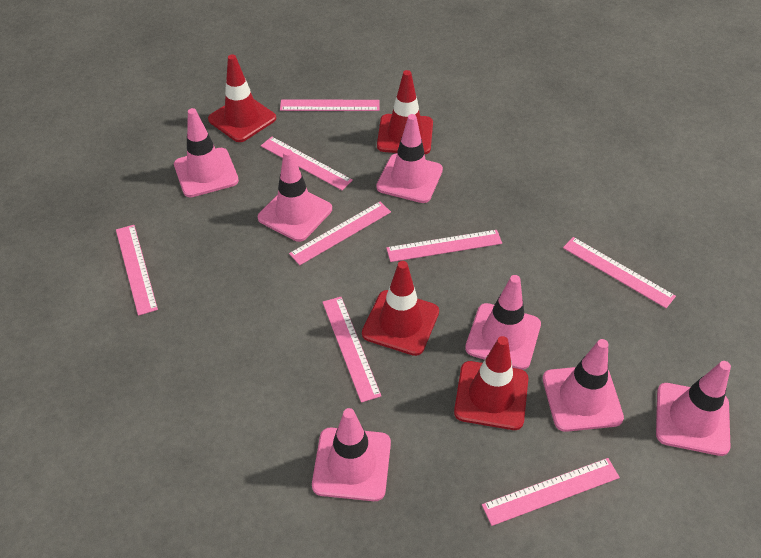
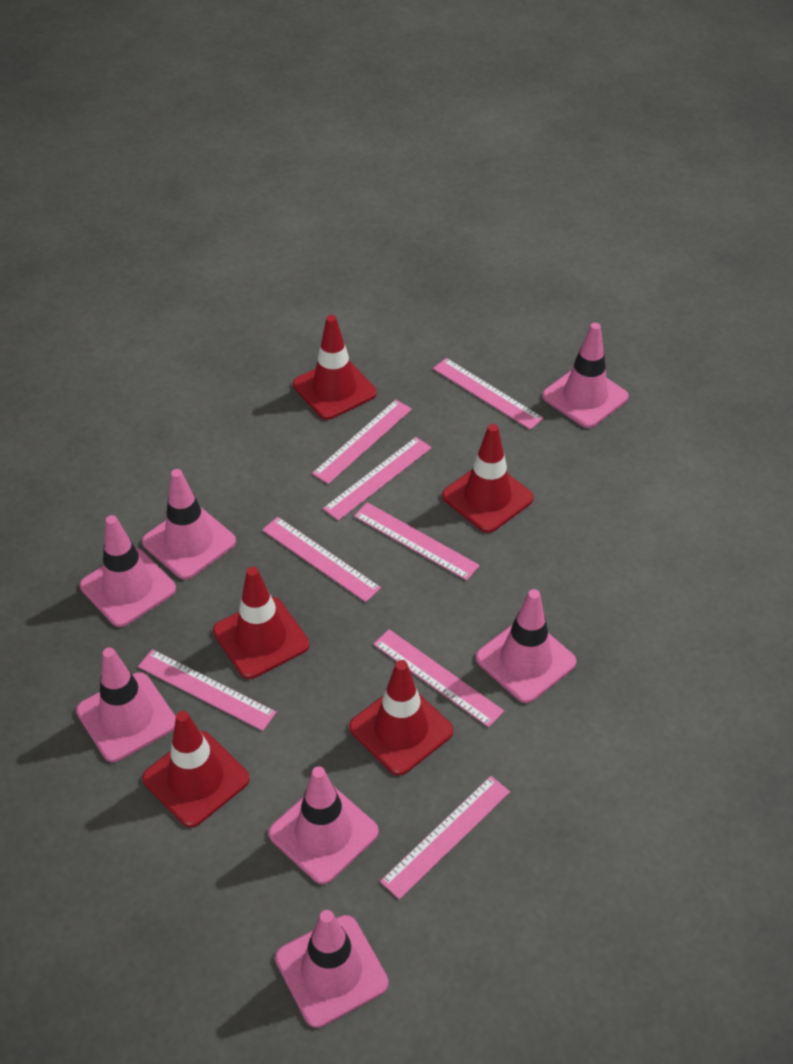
red traffic cone: 4 -> 5

